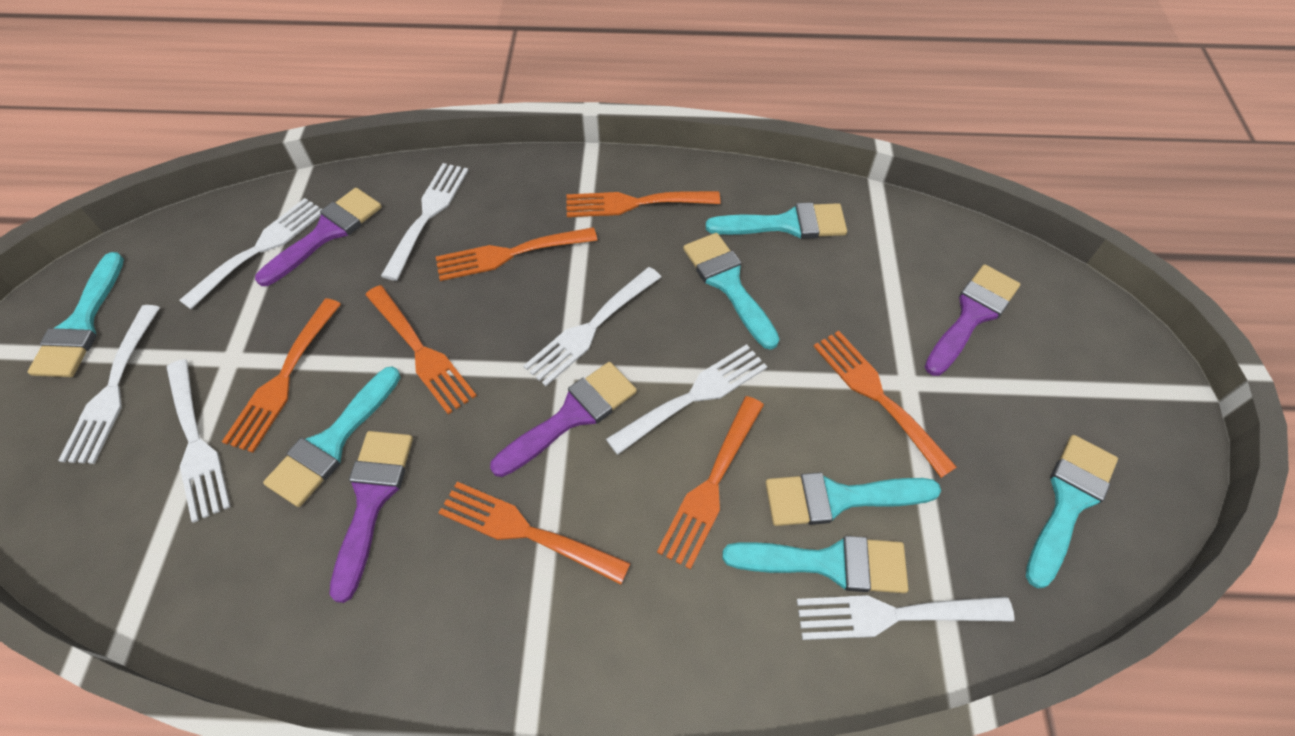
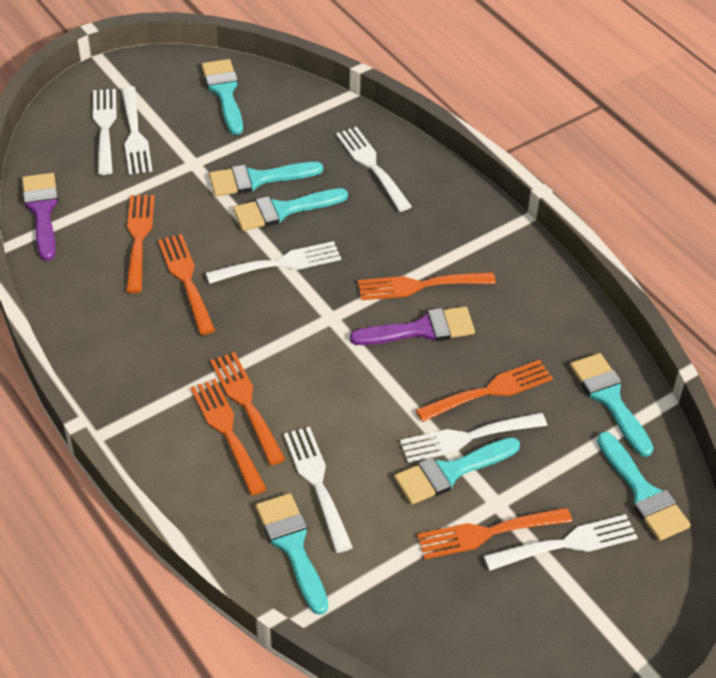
purple brush: 4 -> 2

